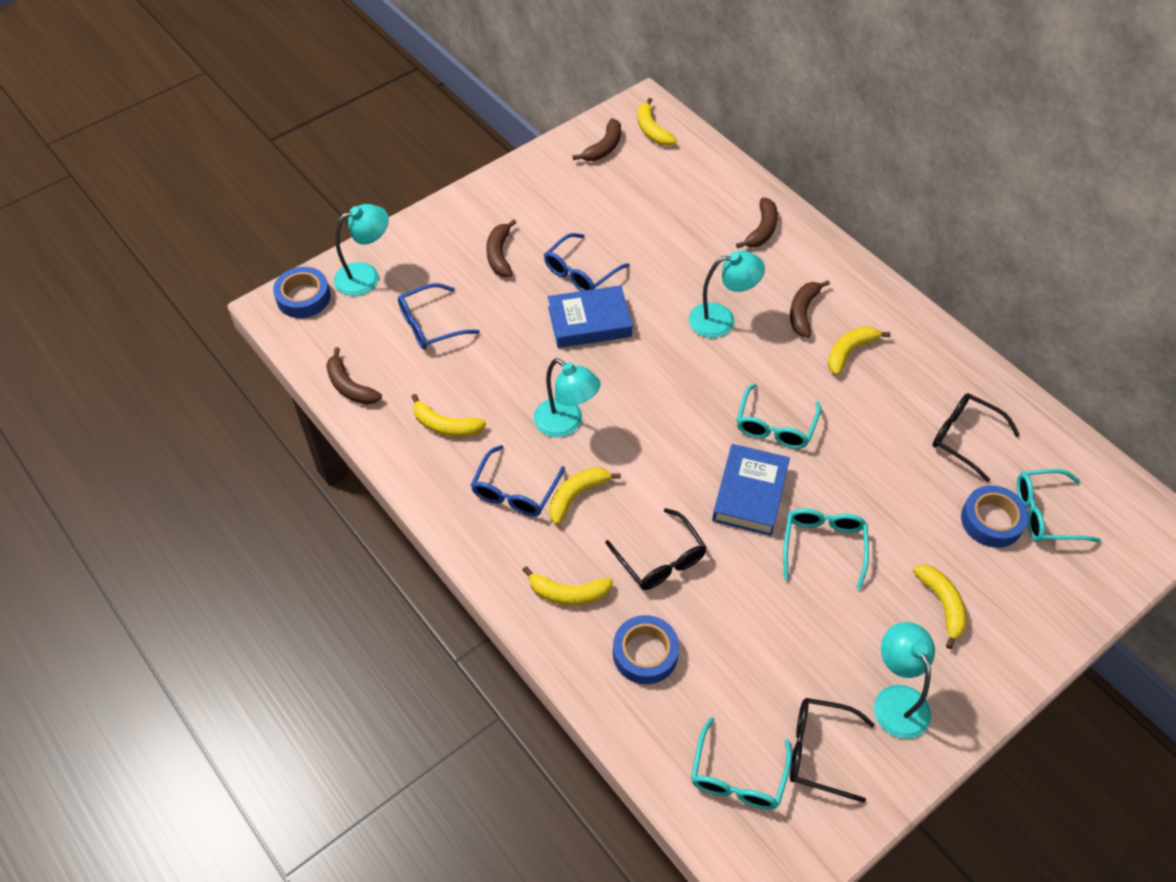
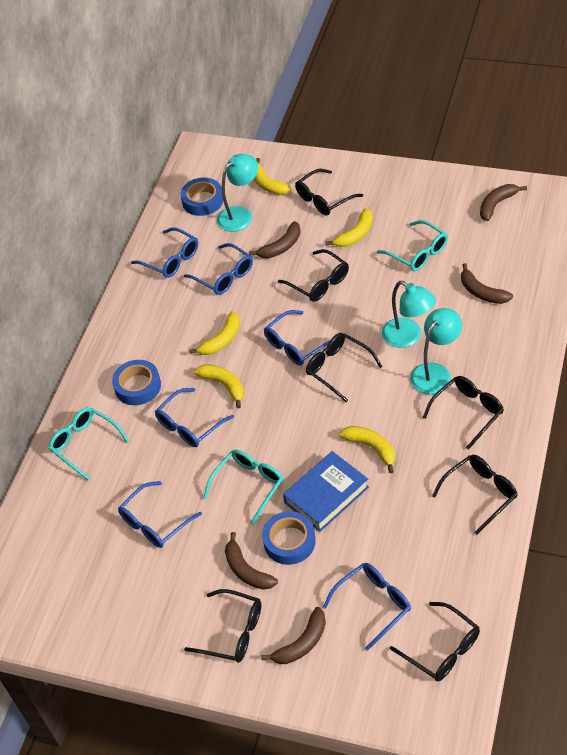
black glasses: 3 -> 7
blue book: 2 -> 1
blue glasses: 3 -> 6
turquoise glasses: 4 -> 3
turquoise lamp: 4 -> 3
yellow banana: 6 -> 5

